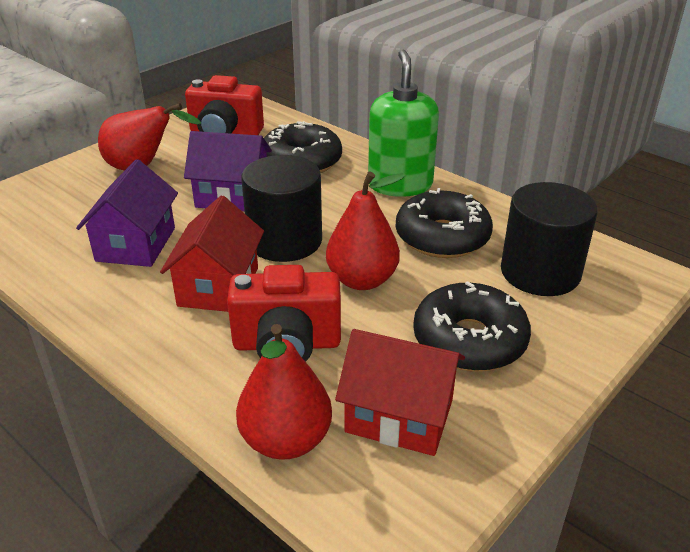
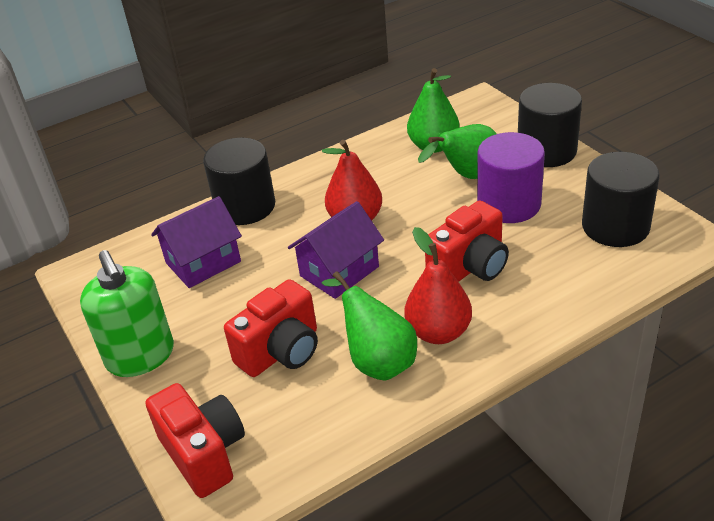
black cylinder: 2 -> 3
black donut: 3 -> 0
green pear: 0 -> 3
purple cylinder: 0 -> 1
red camera: 2 -> 3
red house: 2 -> 0
red pear: 3 -> 2

